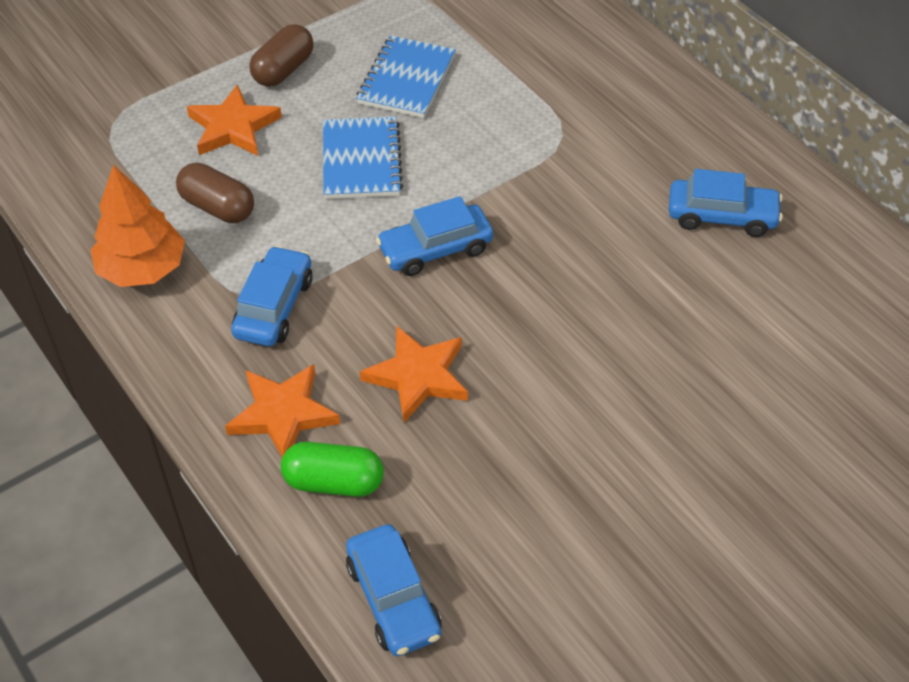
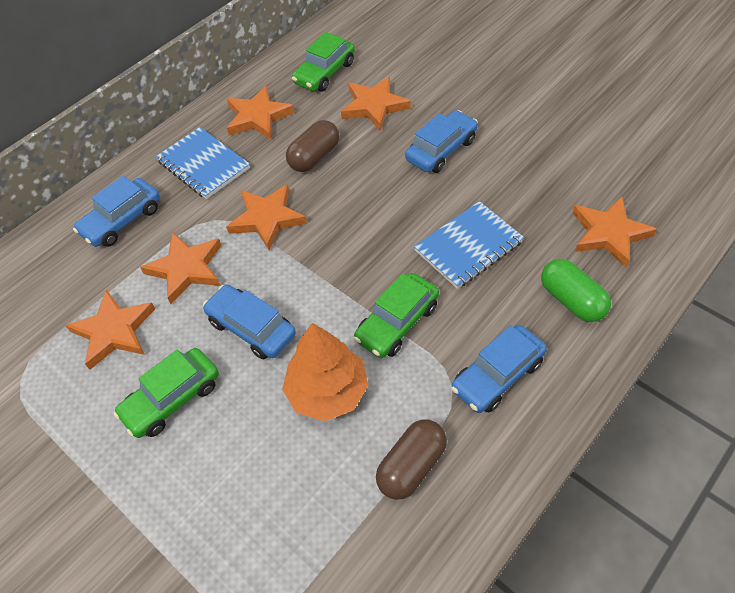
green car: 0 -> 3
orange star: 3 -> 6

